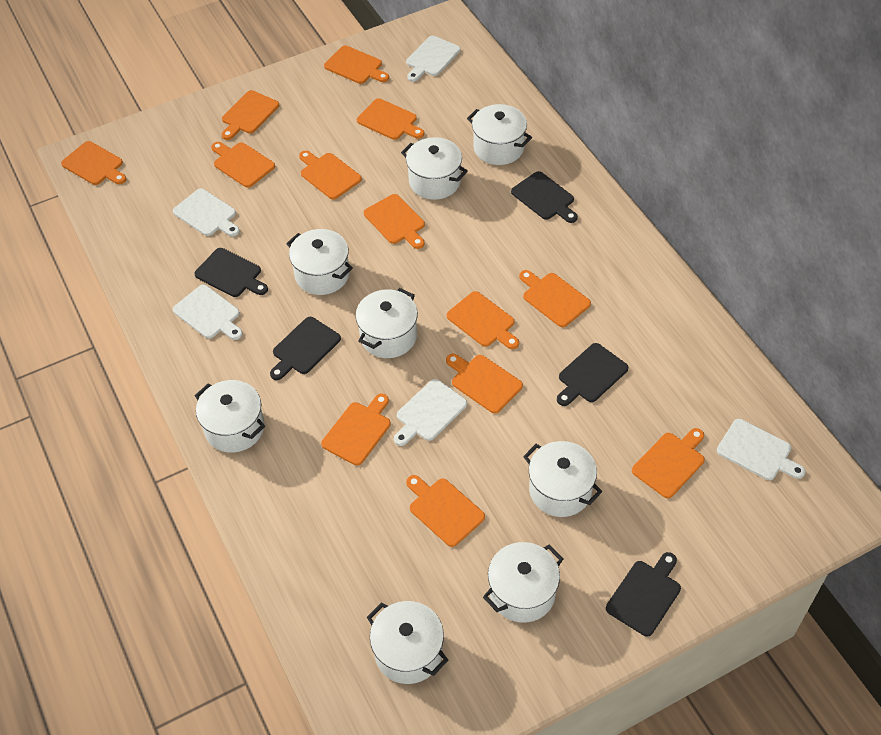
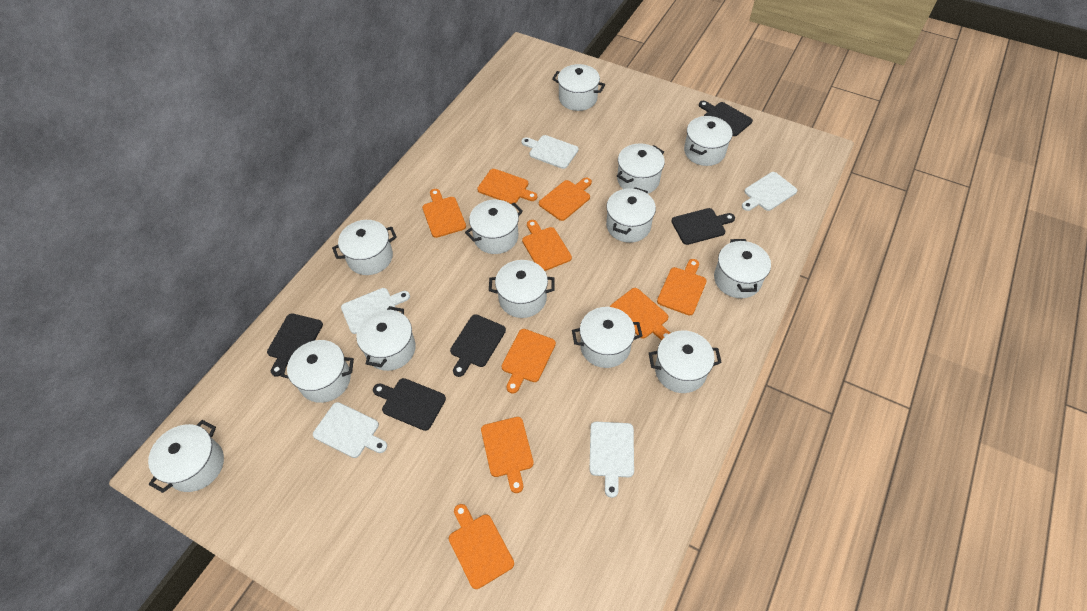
orange cutting board: 13 -> 9
white pot: 8 -> 13

